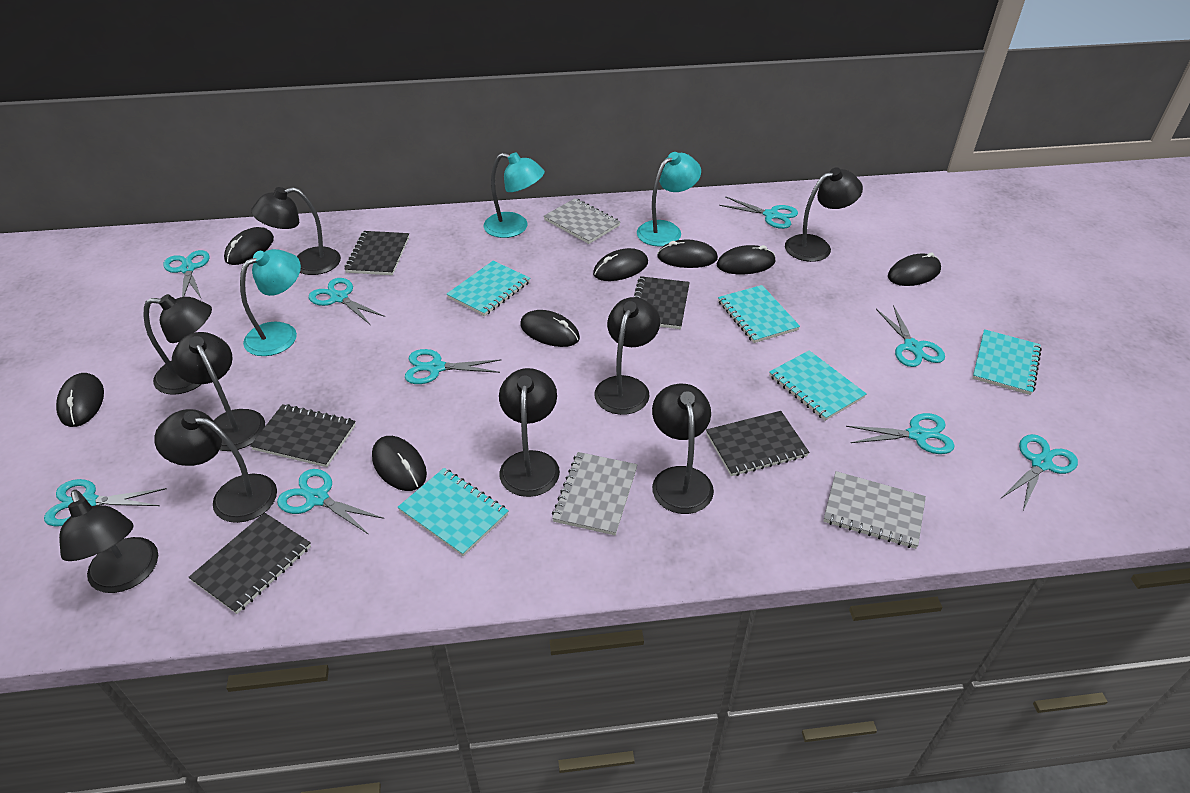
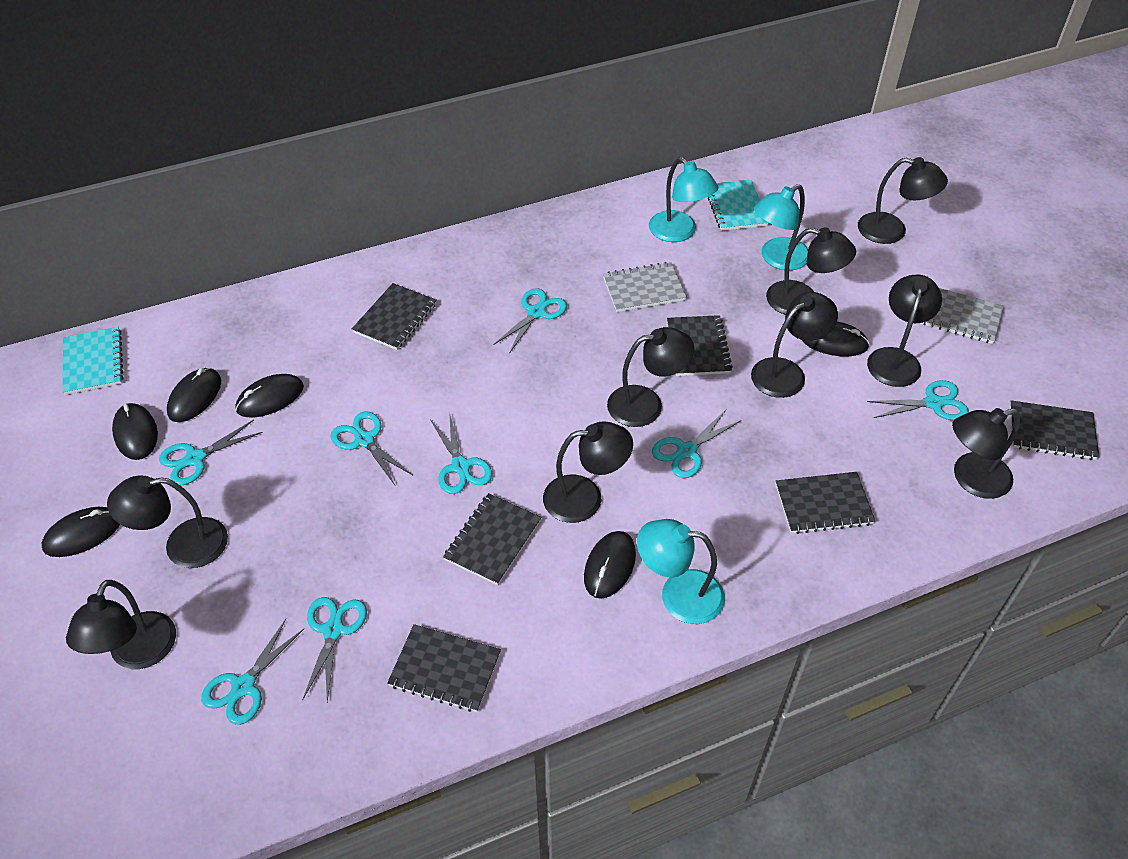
black mouse: 8 -> 6
black notebook: 5 -> 6
grey notebook: 3 -> 2
turquoise notebook: 5 -> 2
turquoise scissors: 9 -> 8

